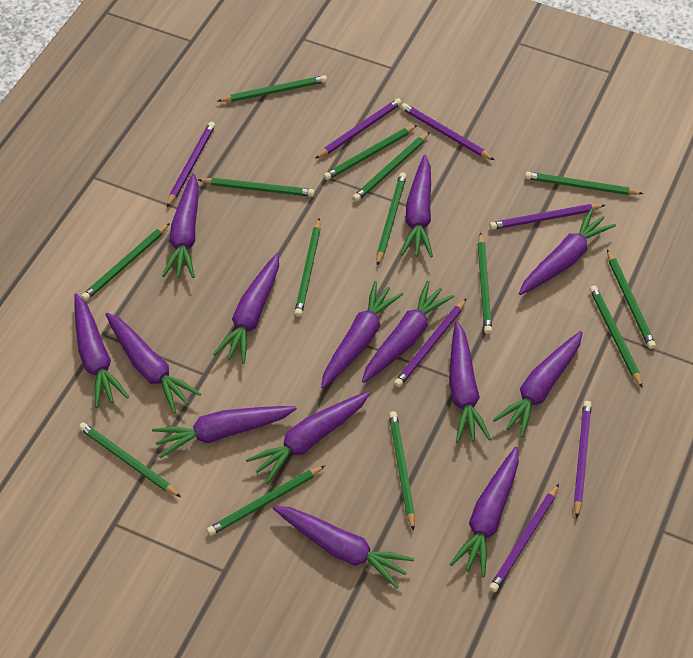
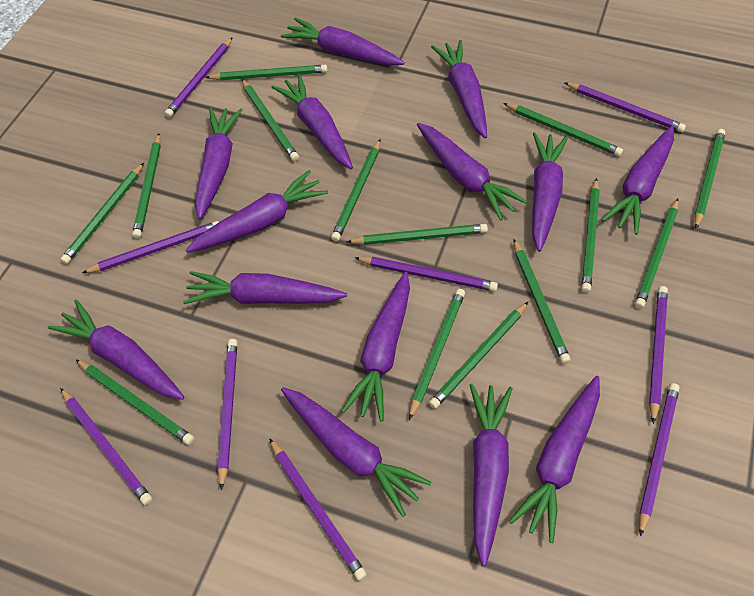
purple pencil: 7 -> 9

